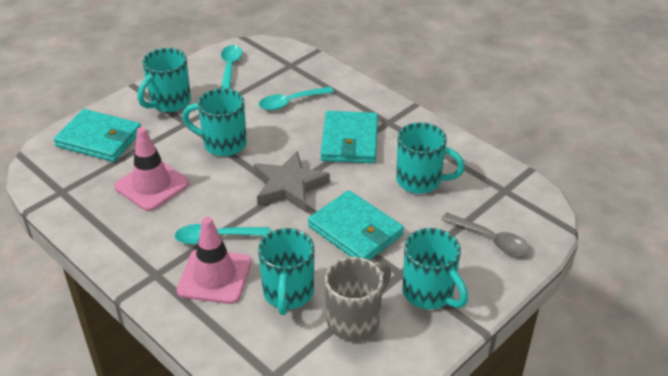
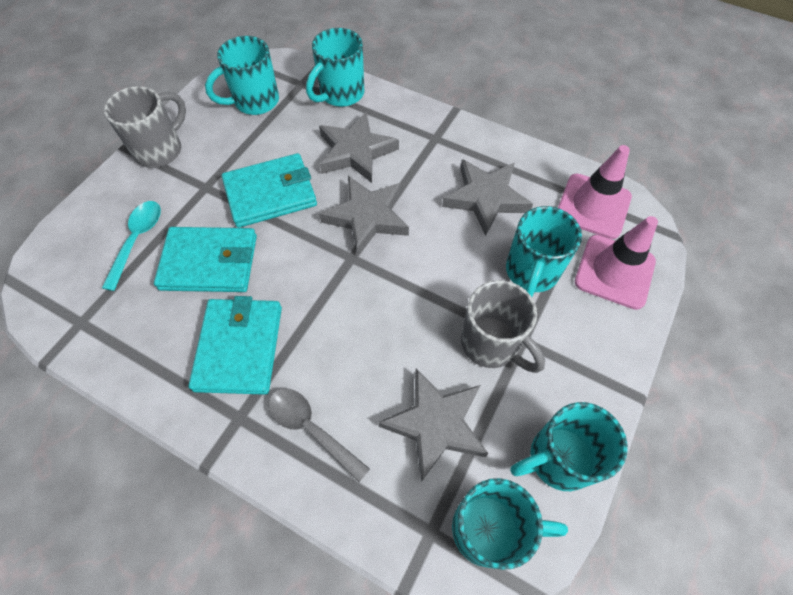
grey mug: 1 -> 2
grey star: 1 -> 4
turquoise spoon: 3 -> 1

